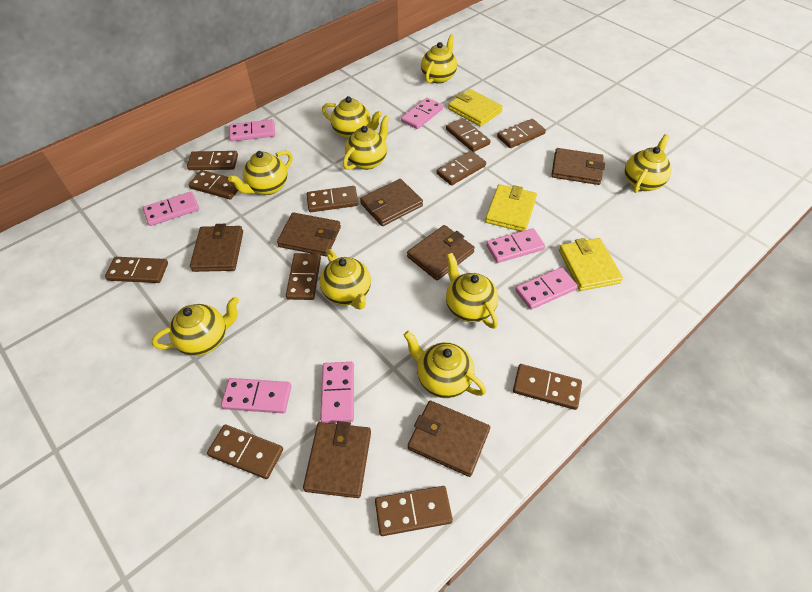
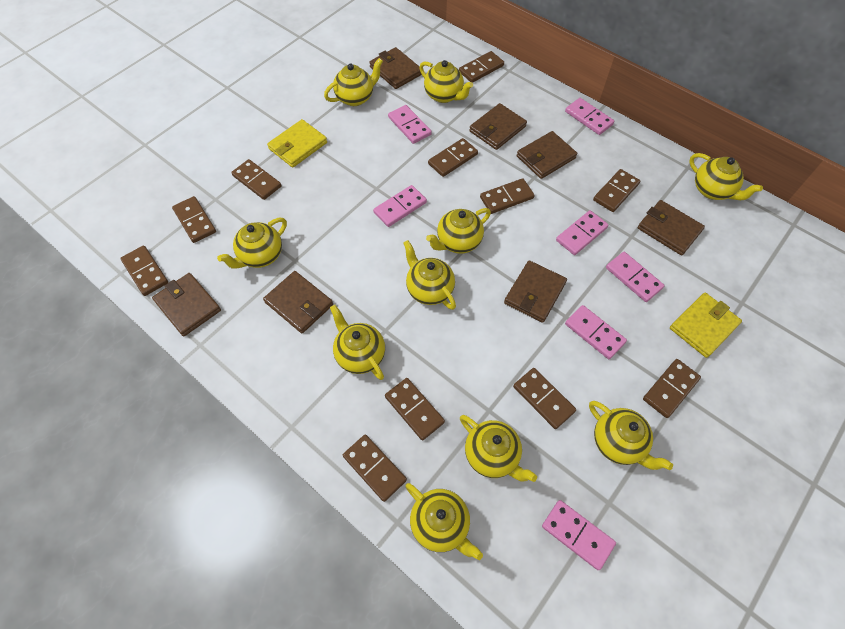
yellow teapot: 9 -> 10
yellow wallet: 3 -> 2

